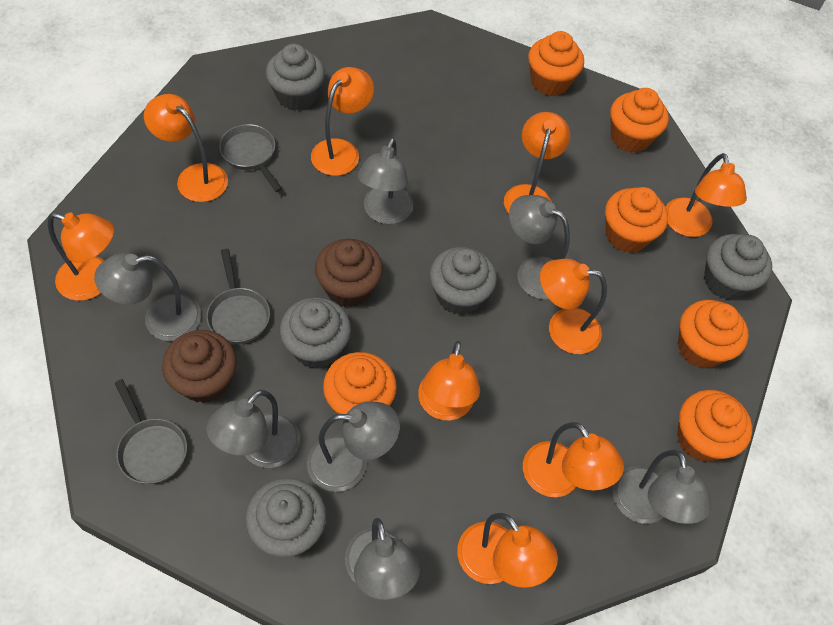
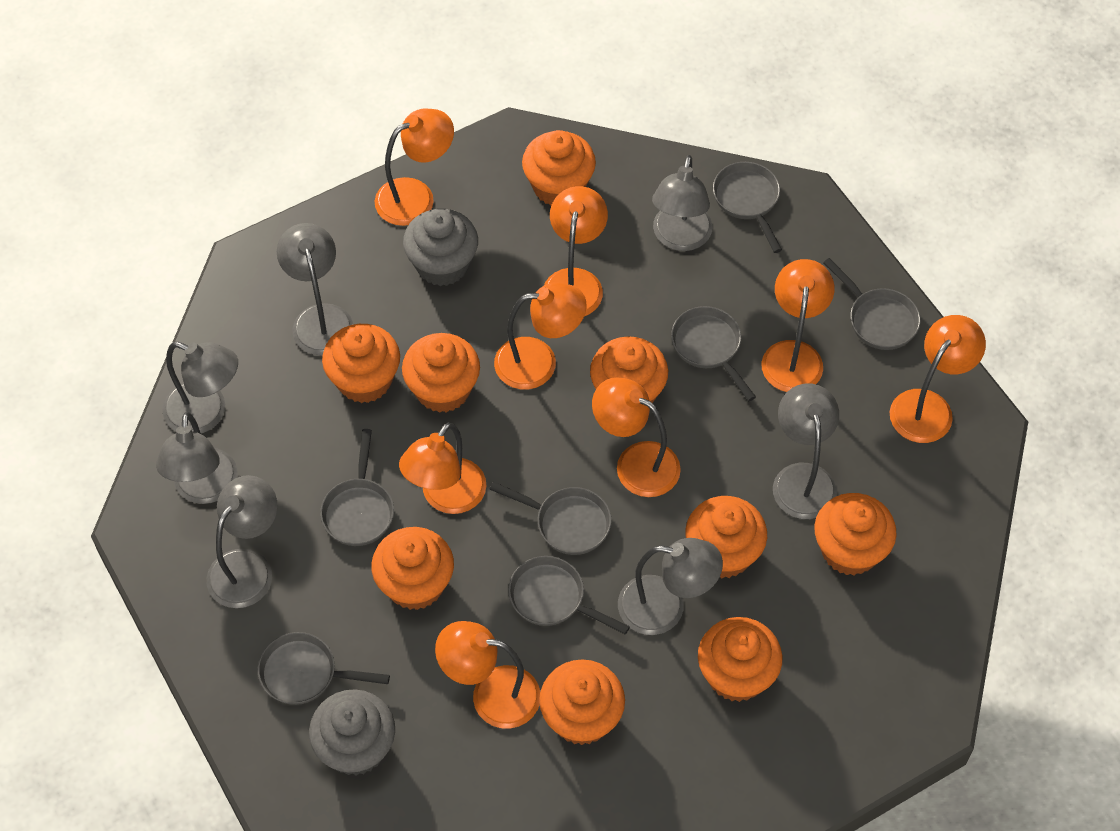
brown cupcake: 2 -> 0
grey cupcake: 5 -> 2
grey pan: 3 -> 7
orange cupcake: 6 -> 9
orange lamp: 9 -> 8

